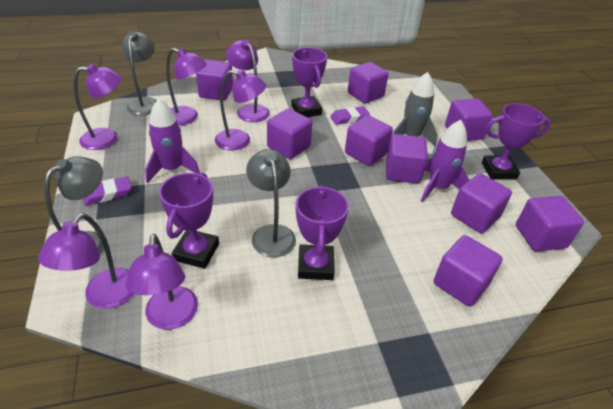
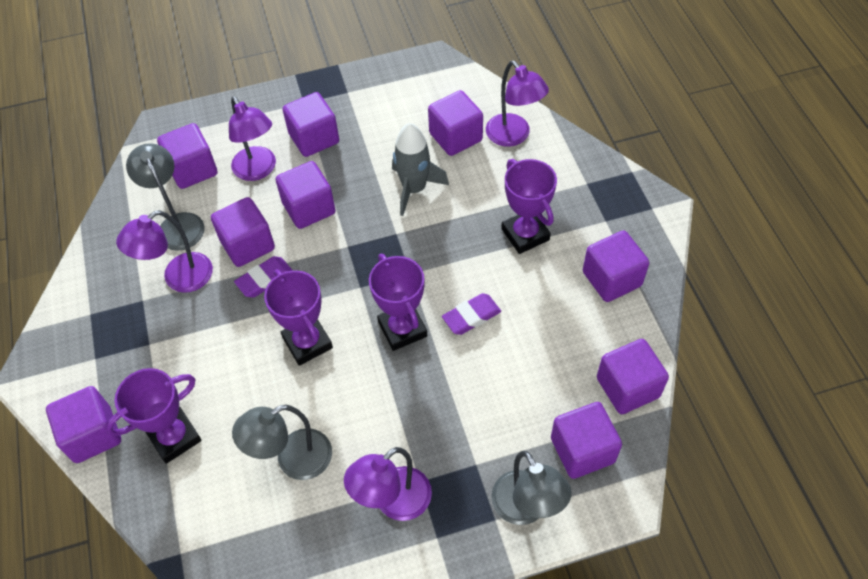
purple lamp: 6 -> 4
purple rocket: 2 -> 0

